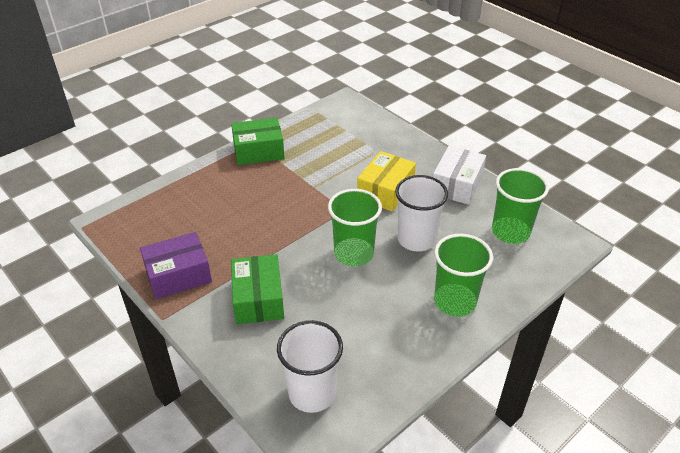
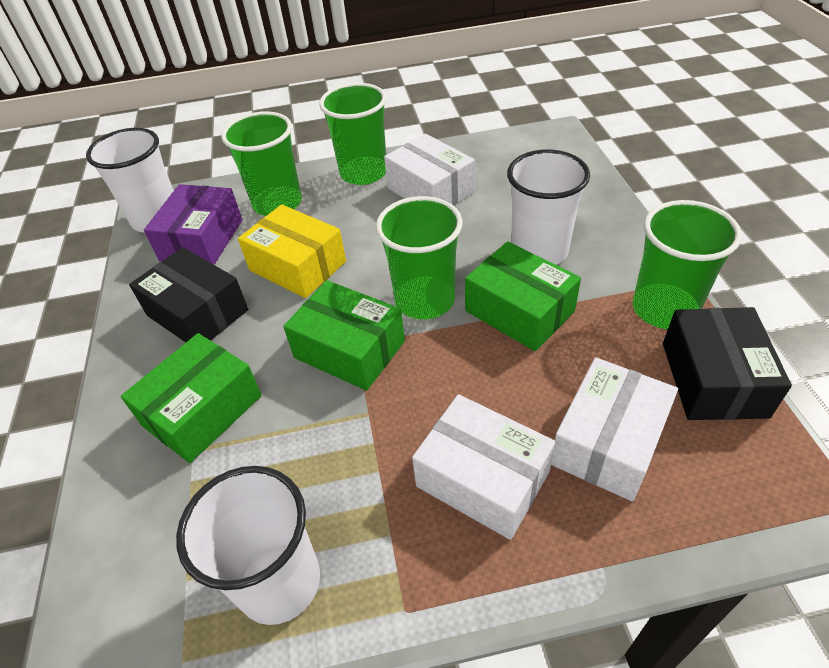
black box: 0 -> 2
green box: 2 -> 3
green cup: 3 -> 4
white box: 1 -> 3
white cup: 2 -> 3

